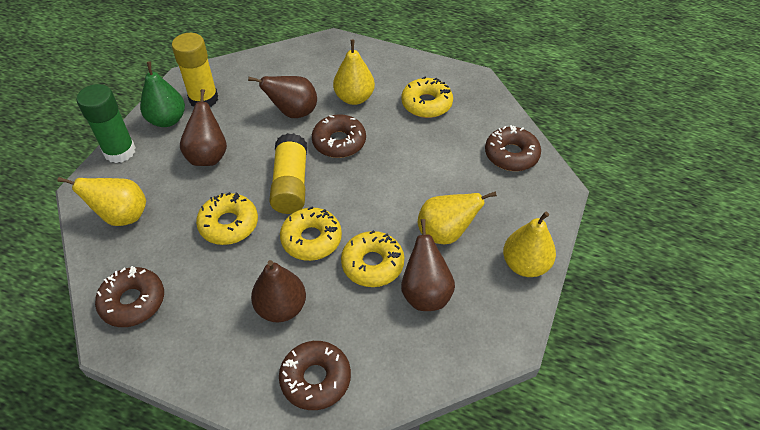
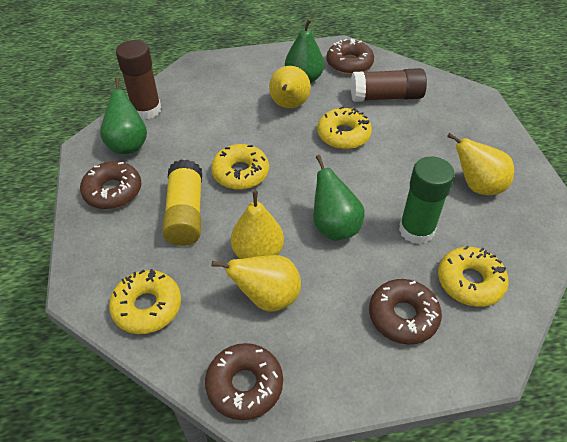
brown glue stick: 0 -> 2
brown pear: 4 -> 0
green pear: 1 -> 3
yellow glue stick: 2 -> 1

